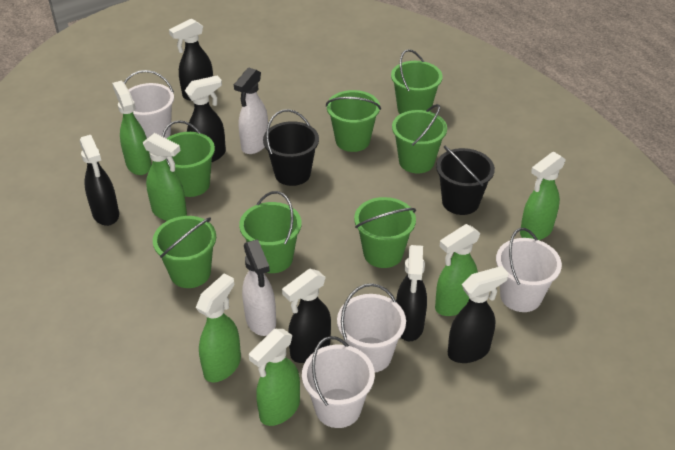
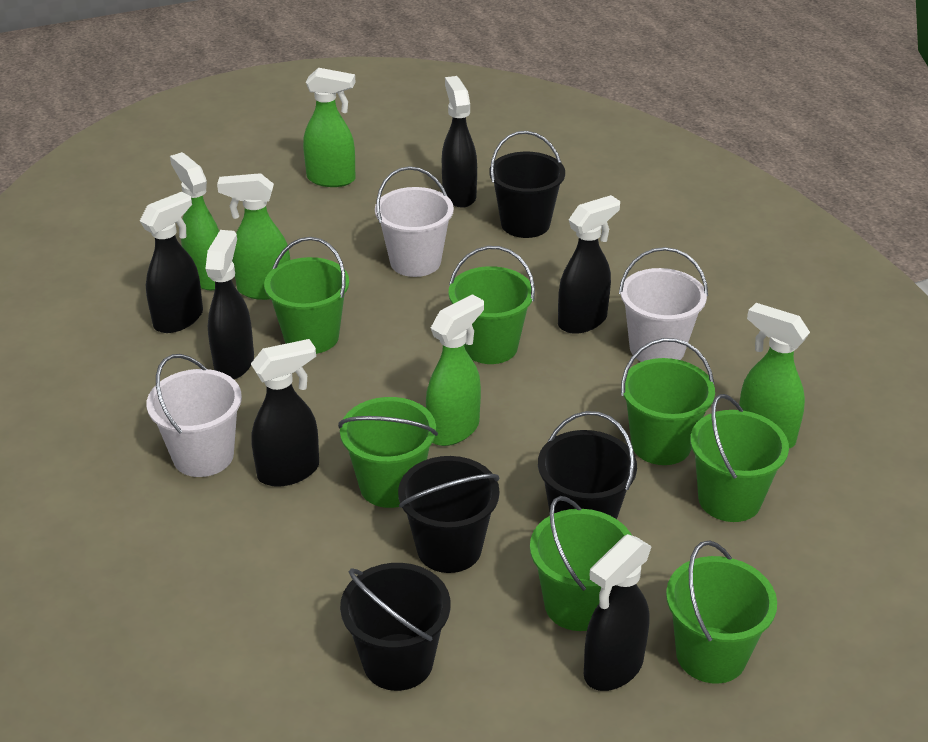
black bucket: 2 -> 4
green spray bottle: 6 -> 5
white bucket: 4 -> 3
white spray bottle: 2 -> 0

